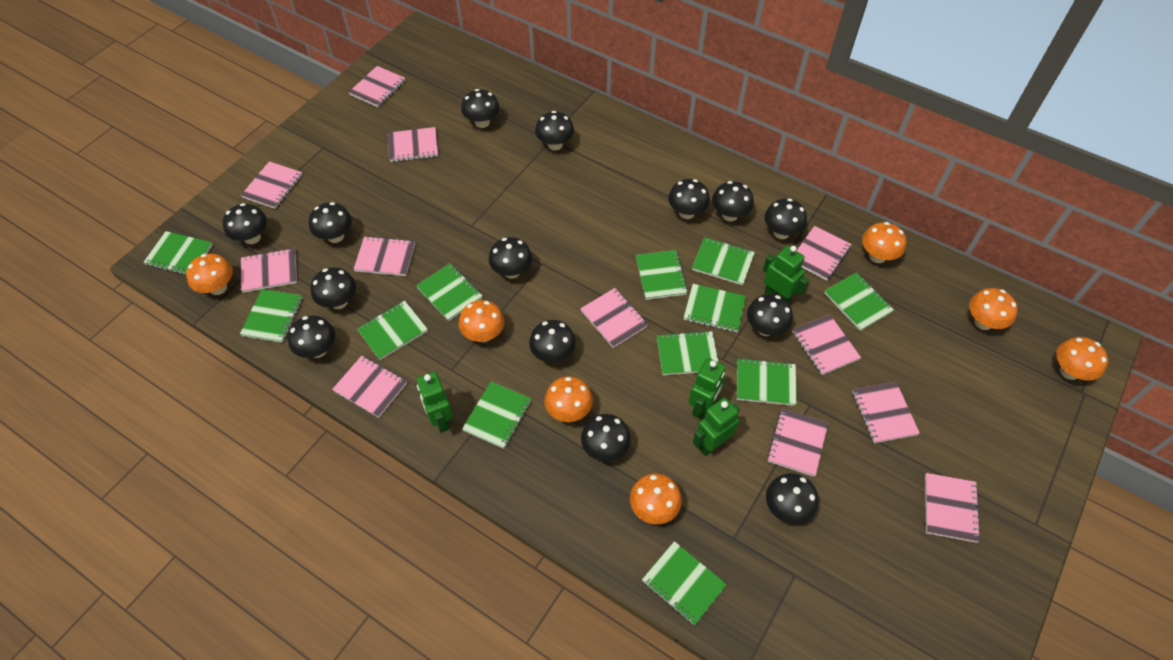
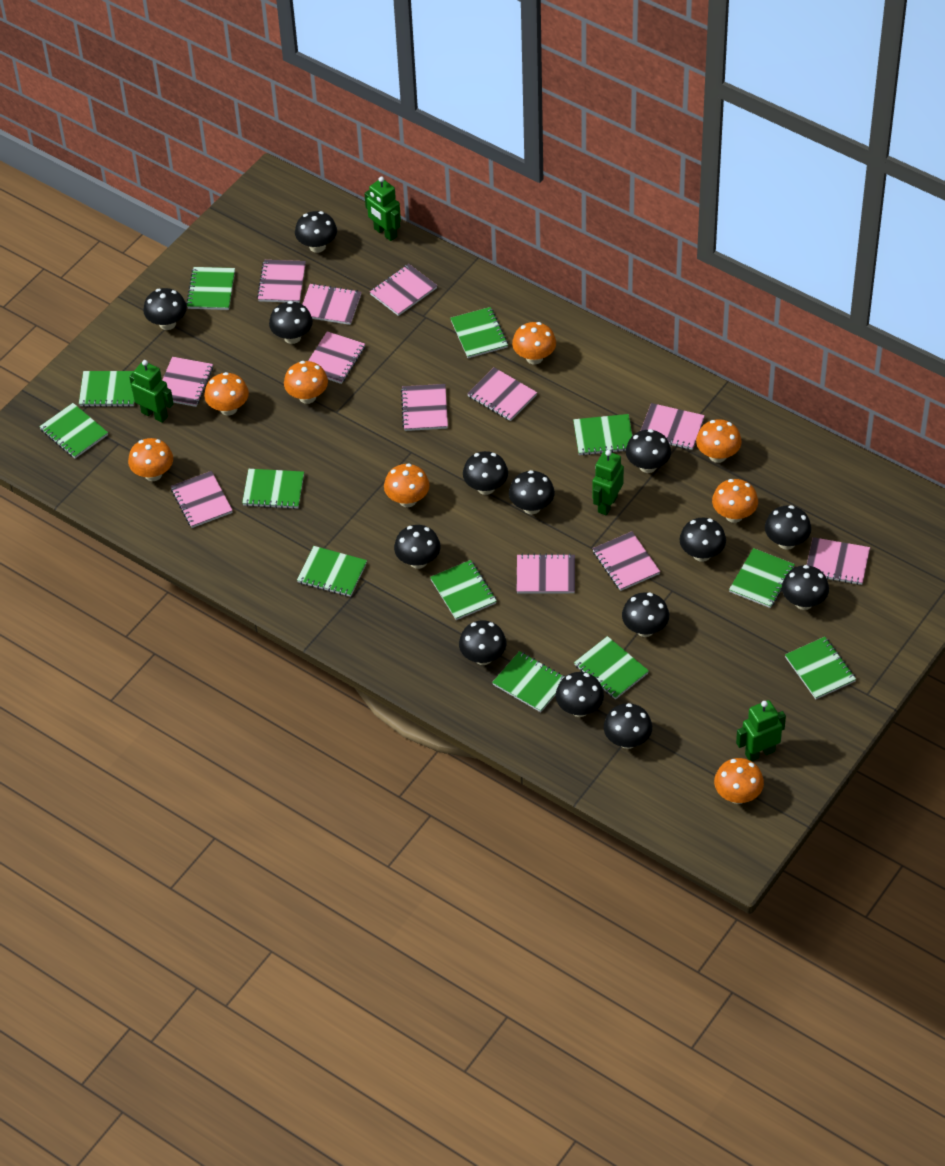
orange mushroom: 7 -> 8

